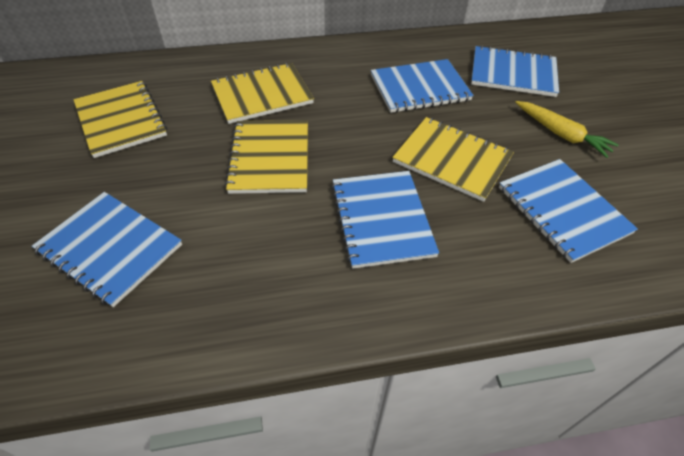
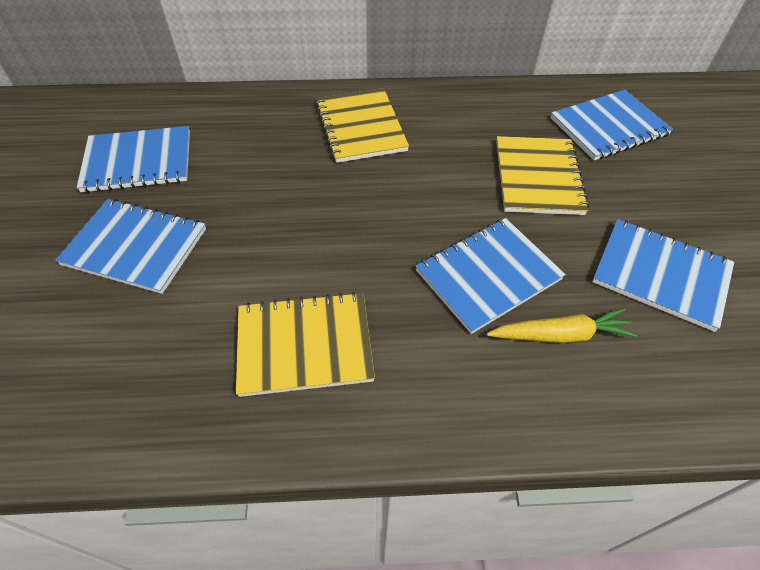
yellow notebook: 4 -> 3

